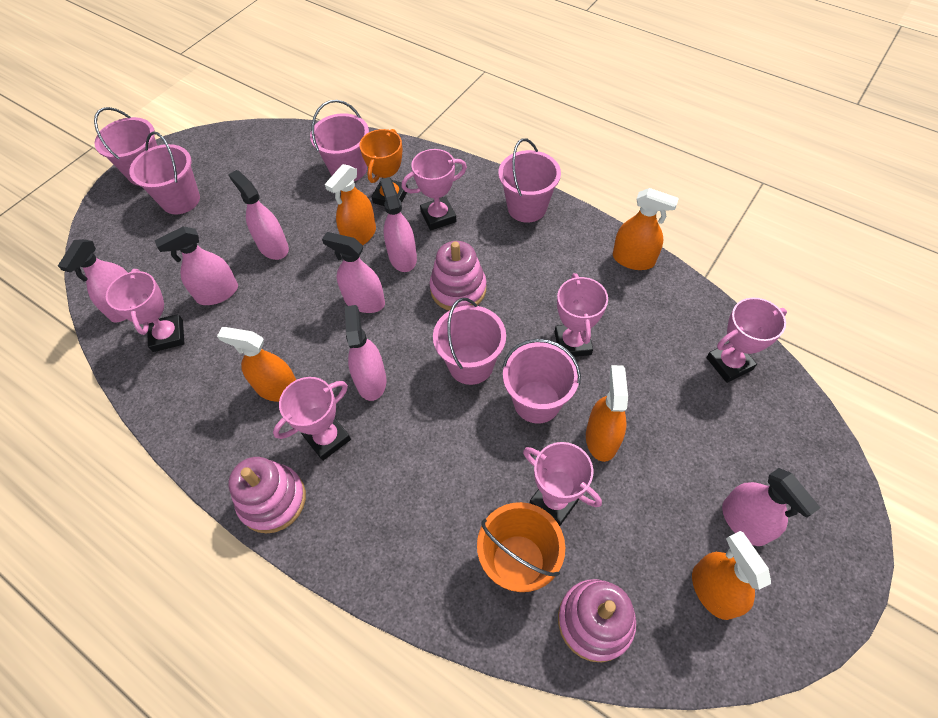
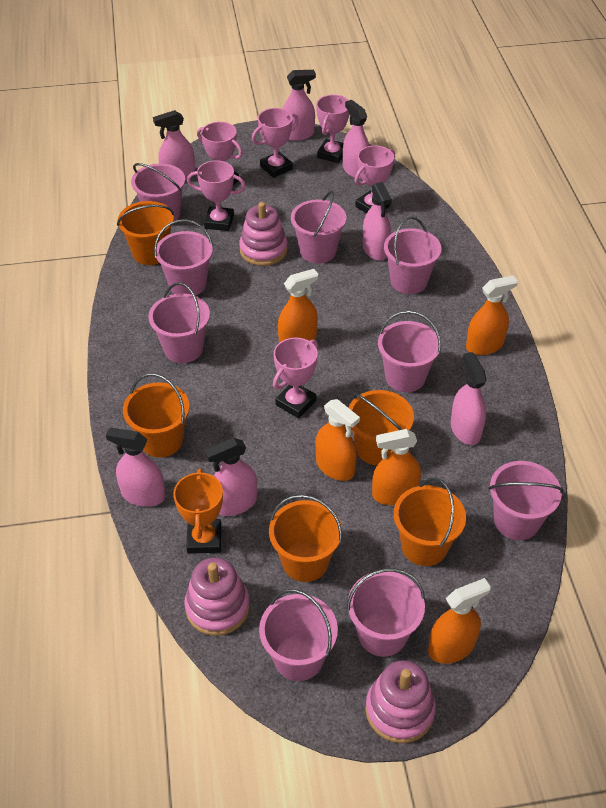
orange bucket: 1 -> 5
pink bucket: 6 -> 9

